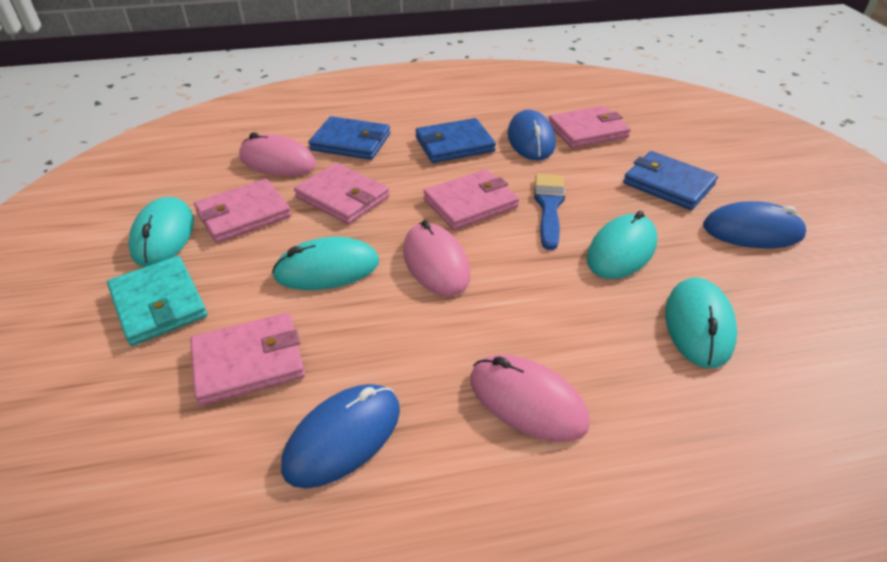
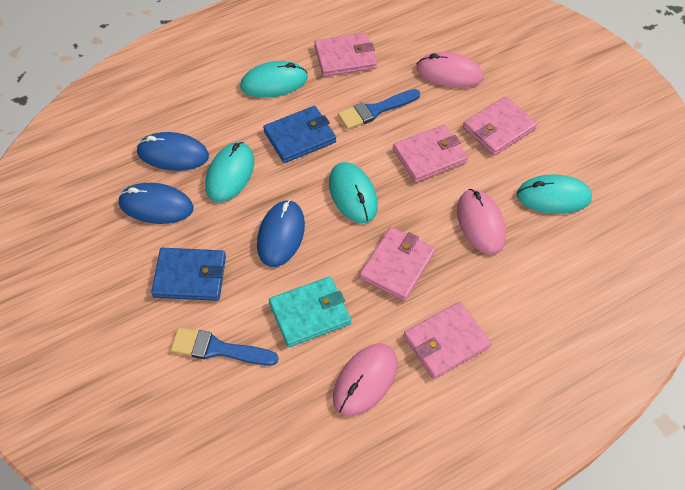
blue brush: 1 -> 2
blue wallet: 3 -> 2

